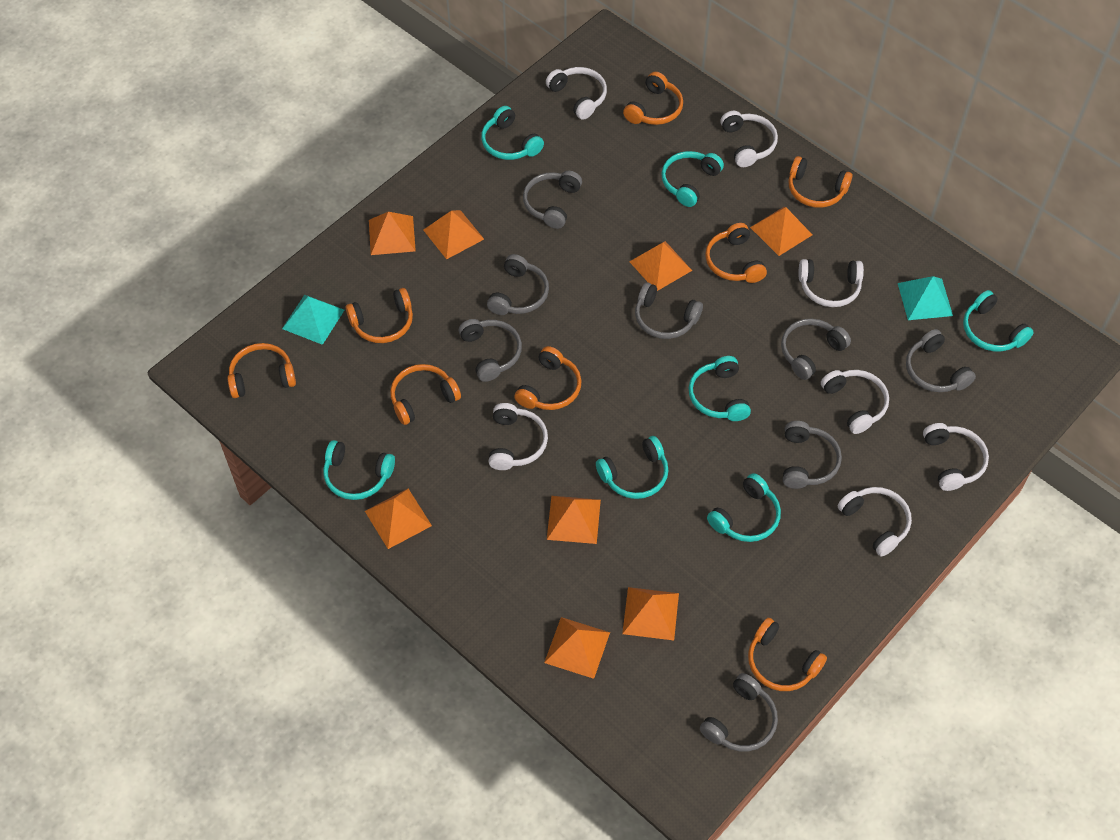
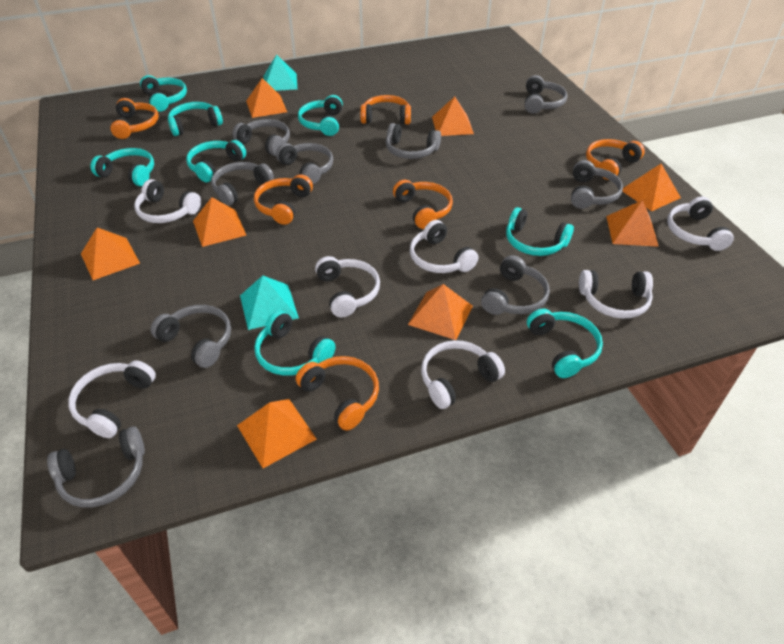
grey headphones: 8 -> 9
orange headphones: 8 -> 6
turquoise headphones: 7 -> 8

